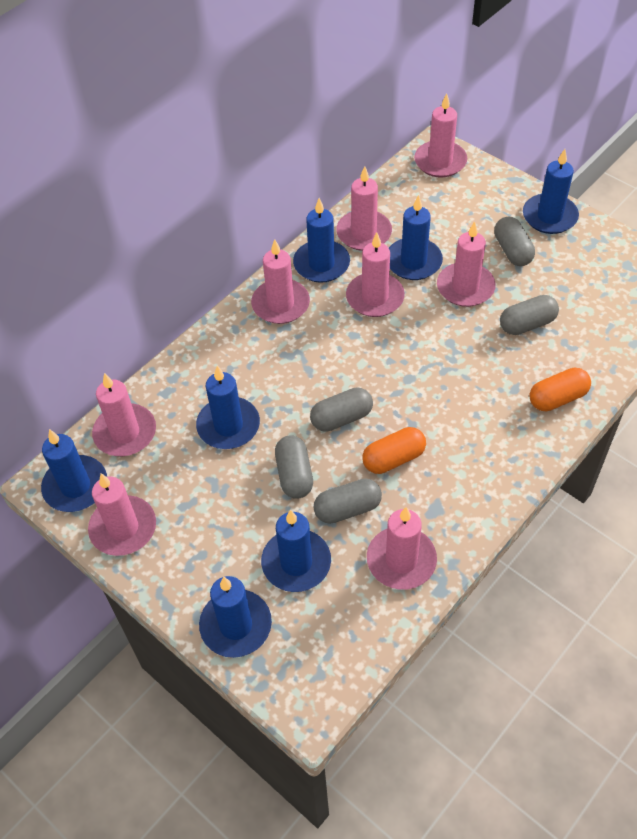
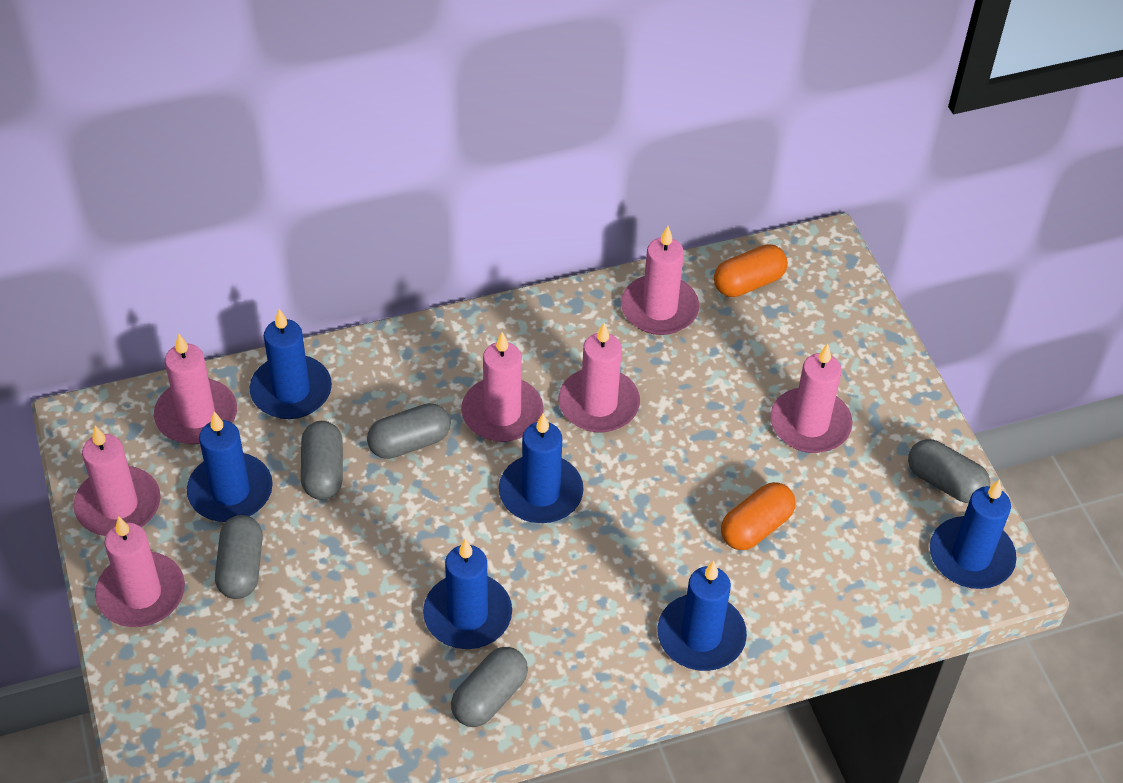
blue candle: 7 -> 6
pink candle: 8 -> 7

